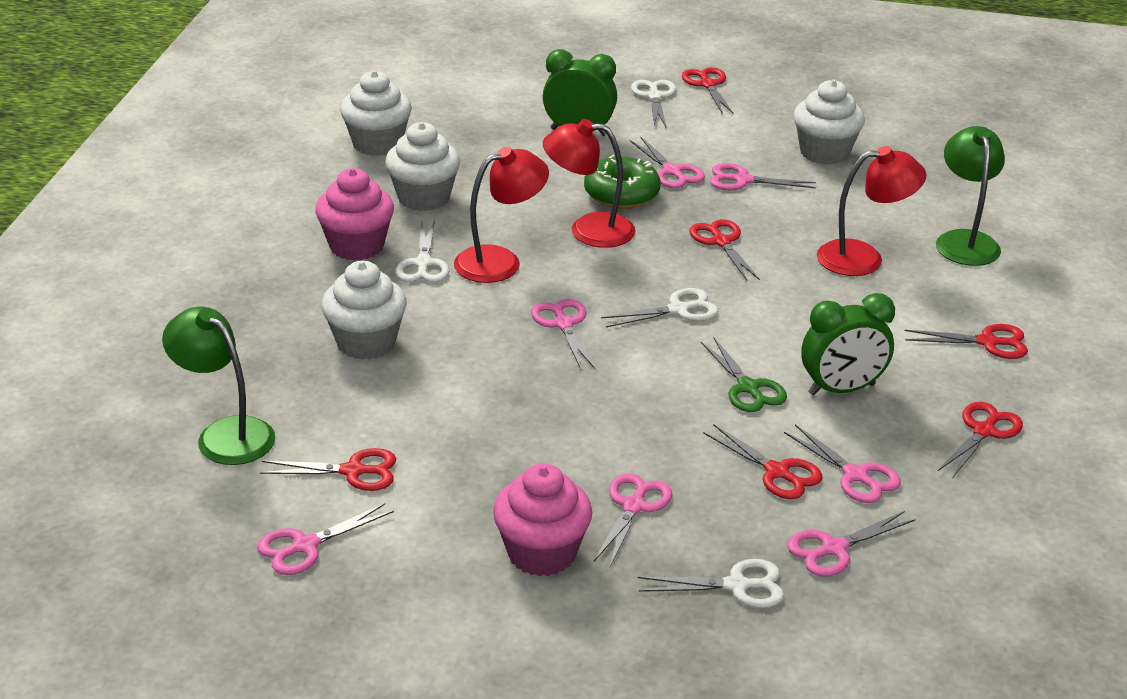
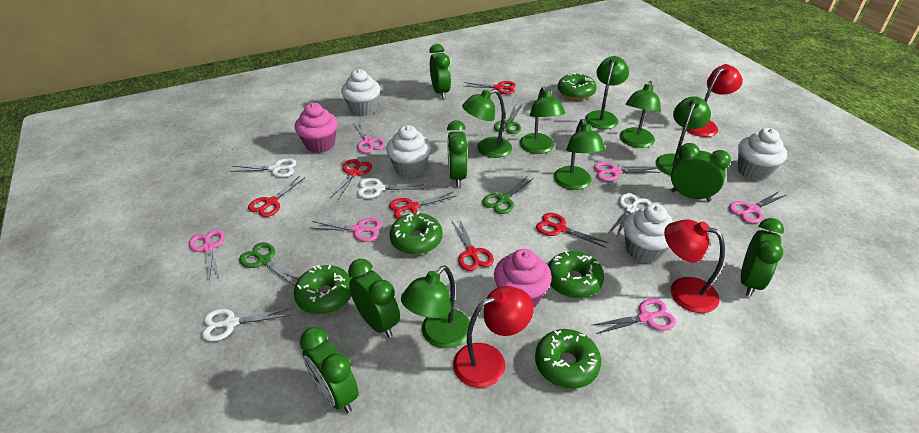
green clock: 2 -> 6
green donut: 1 -> 5
green lamp: 2 -> 7
green scissors: 1 -> 3
pink scissors: 7 -> 6

